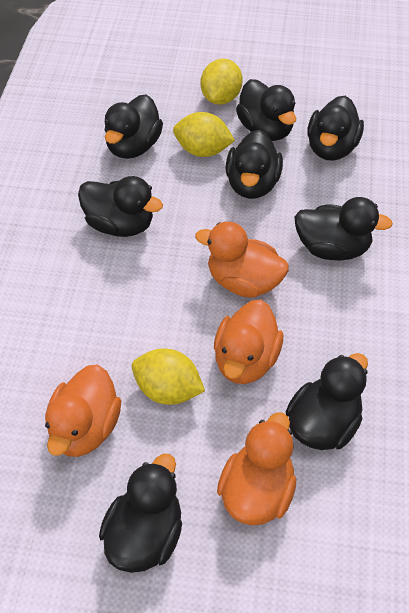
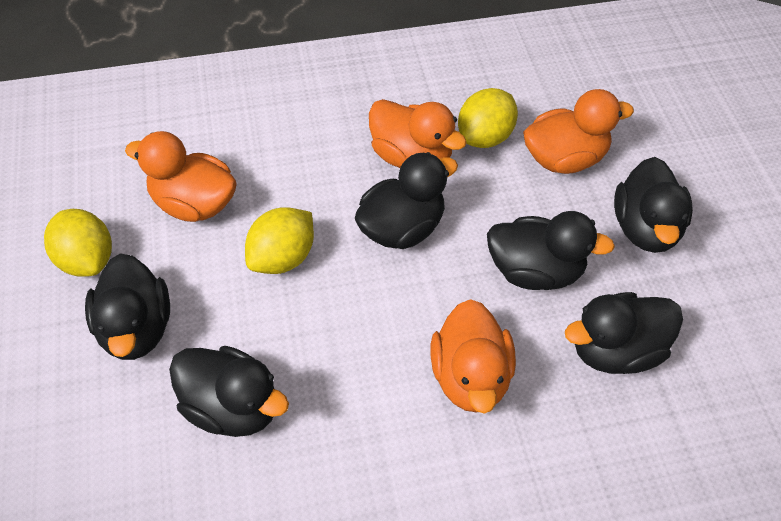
black duck: 8 -> 6

